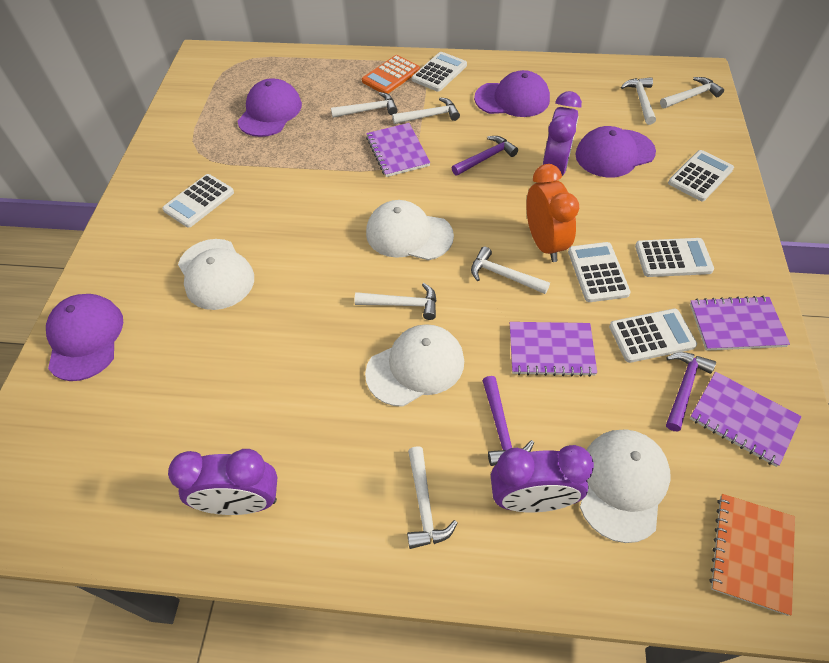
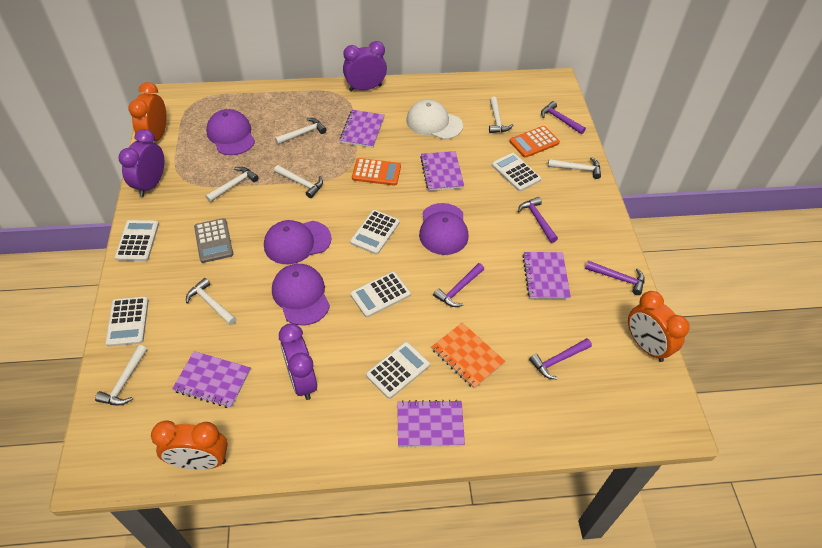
grey calculator: 0 -> 1
orange calculator: 1 -> 2
orange clock: 1 -> 3
purple hammer: 3 -> 5
purple notebook: 4 -> 5
white cap: 4 -> 1

